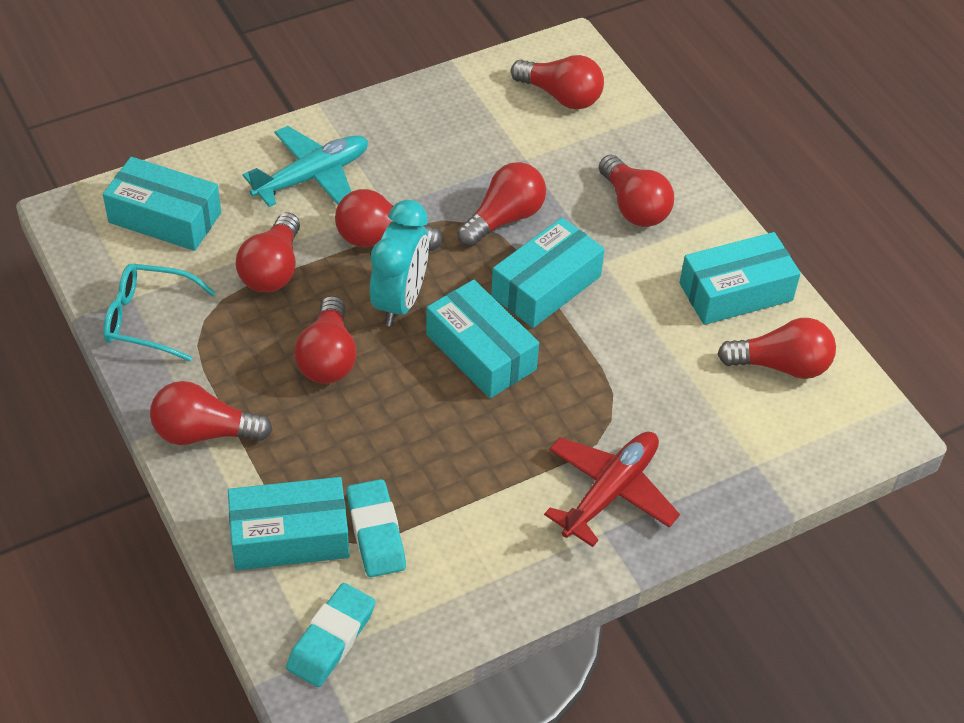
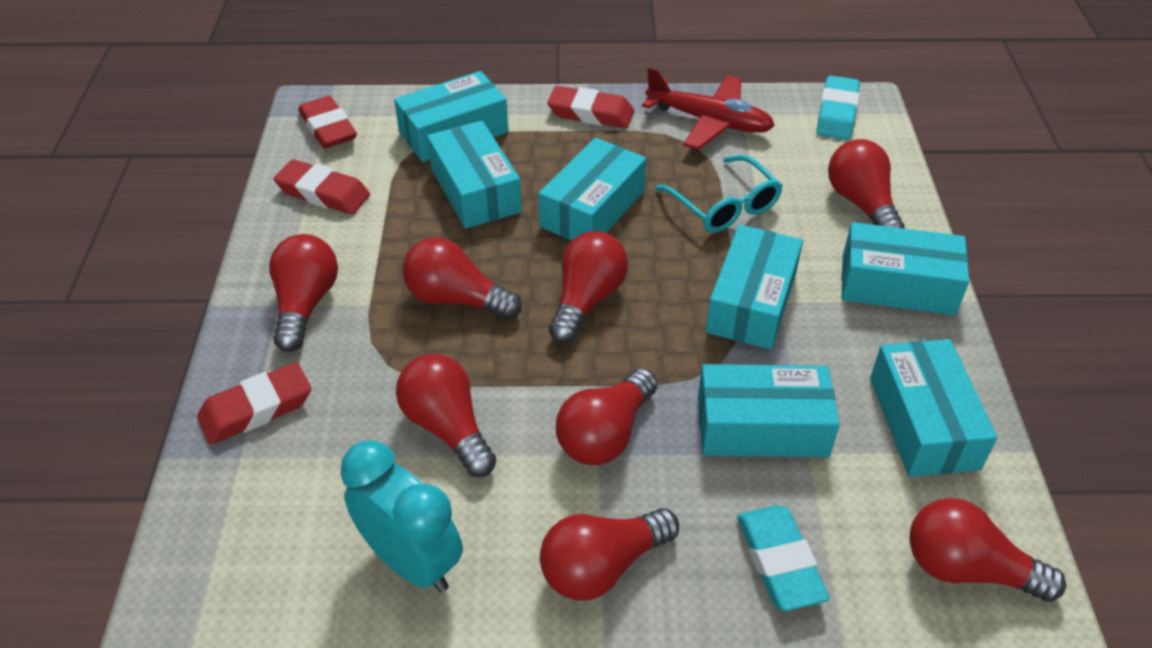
red eraser: 0 -> 4
turquoise box: 5 -> 7
turquoise plane: 1 -> 0

